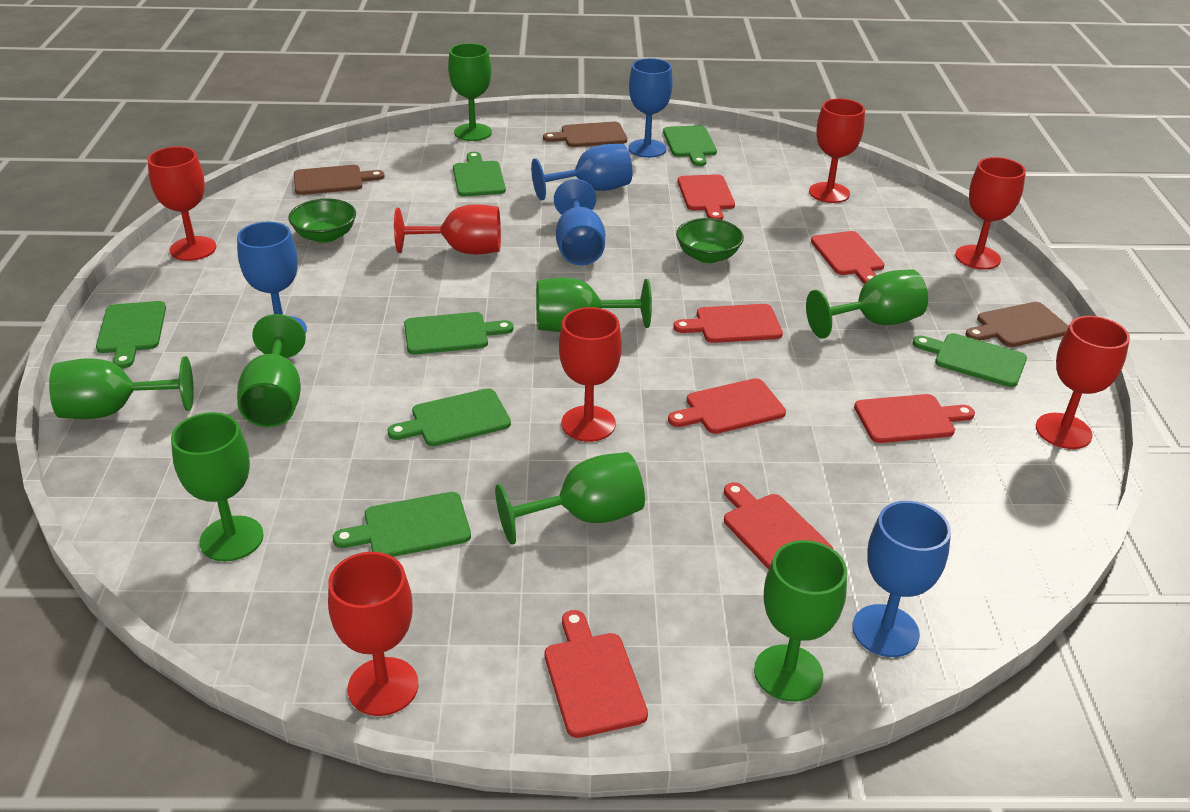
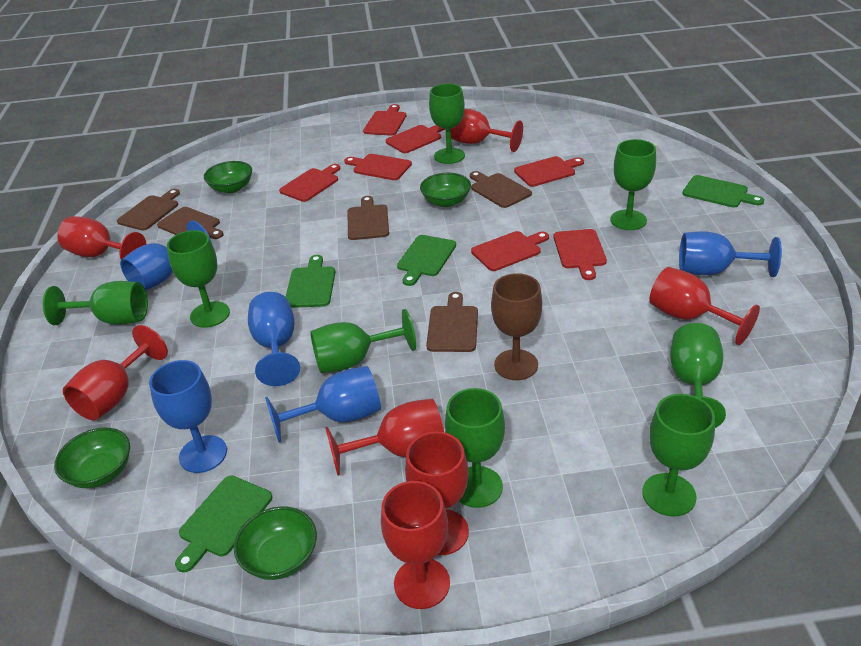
brown cutting board: 3 -> 5
brown goblet: 0 -> 1
green bowl: 2 -> 4
green cutting board: 7 -> 4

